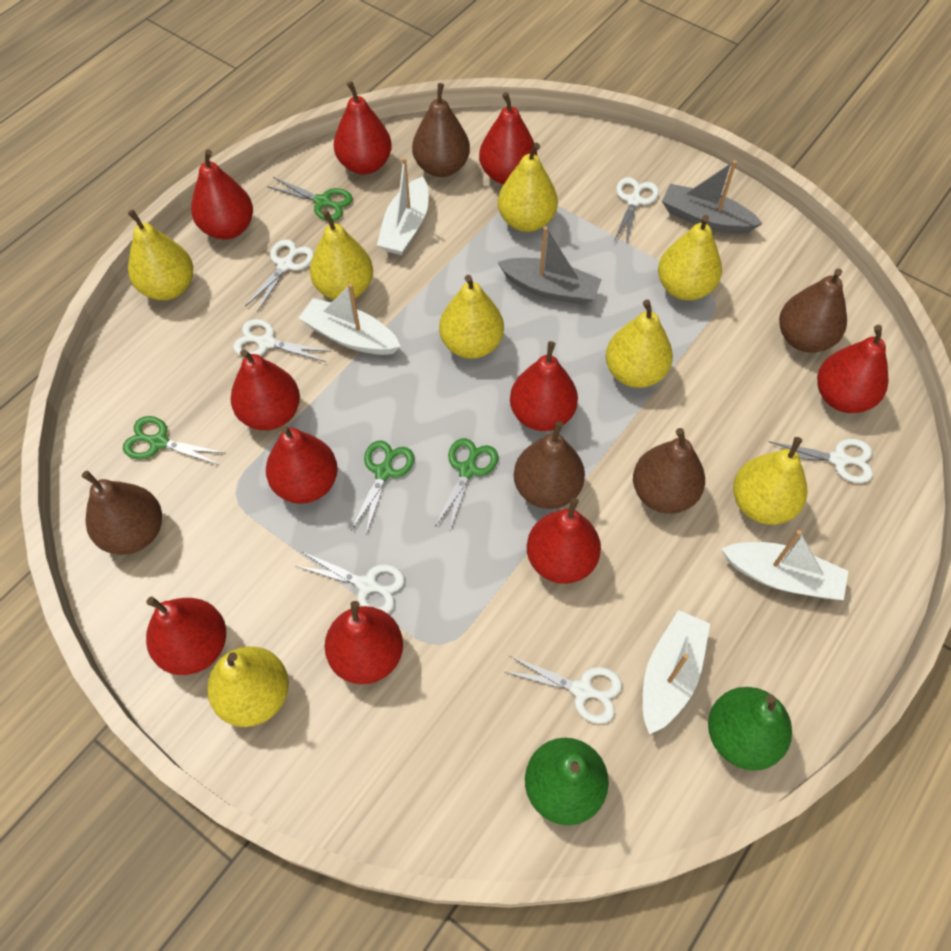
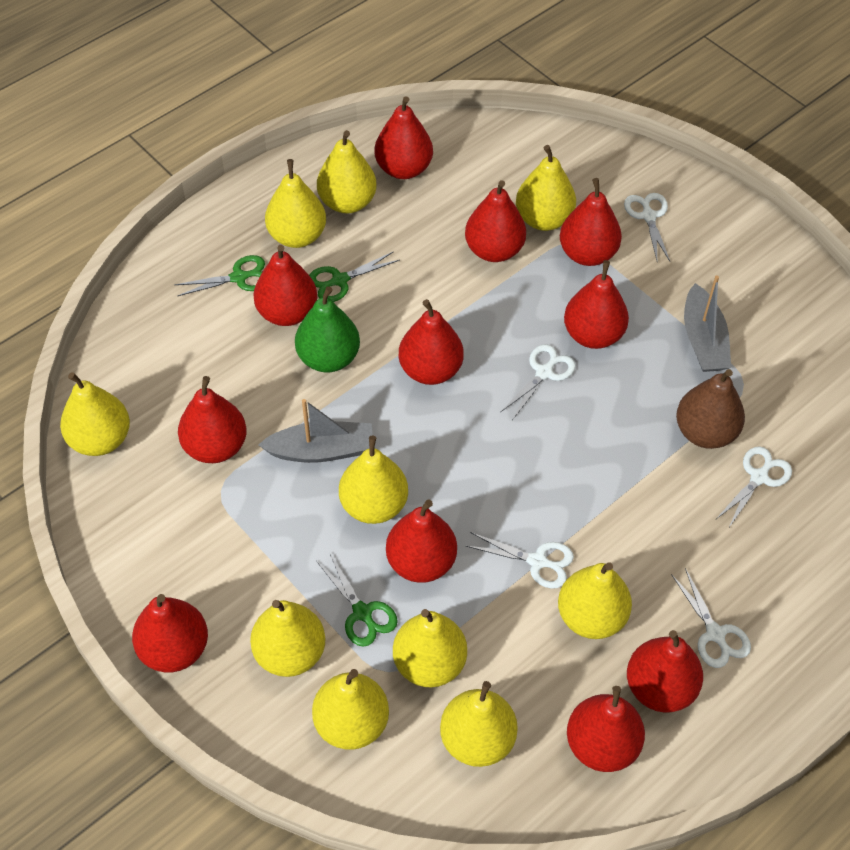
brown pear: 5 -> 1
green pear: 2 -> 1
green scissors: 4 -> 3
red pear: 10 -> 11
white boat: 4 -> 0
white scissors: 6 -> 5
yellow pear: 8 -> 10

